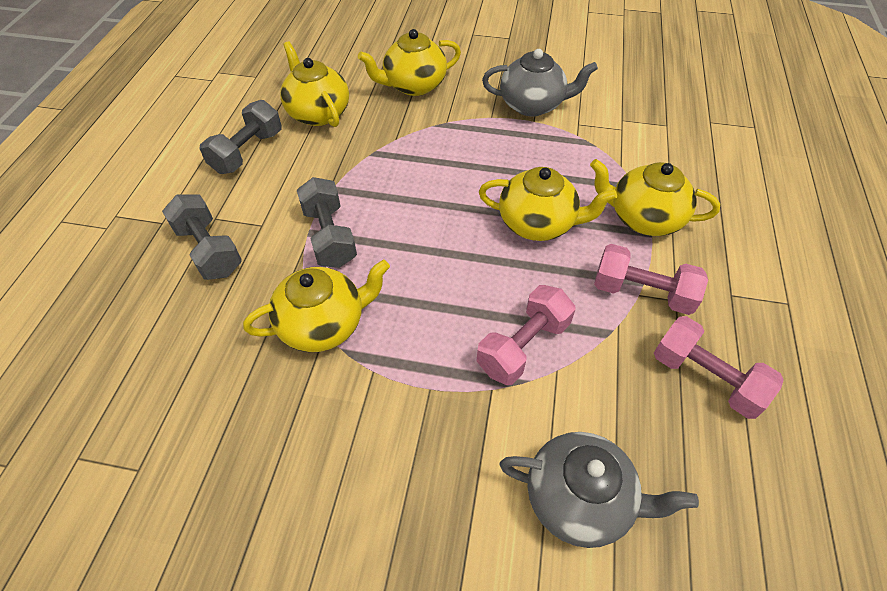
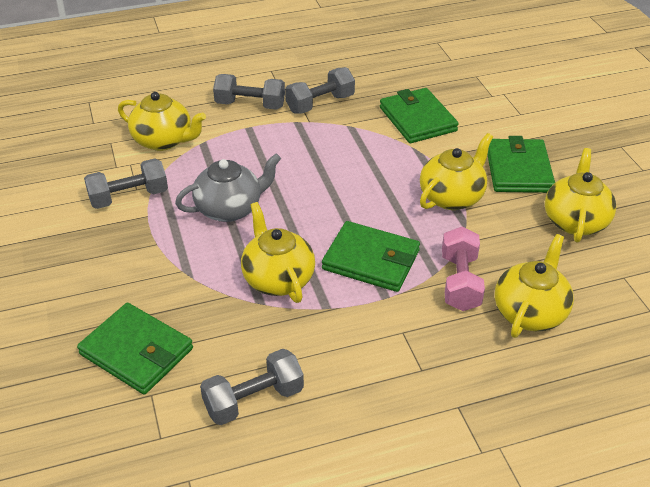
green wallet: 0 -> 4
grey dumbbell: 3 -> 4
grey teapot: 2 -> 1
pink dumbbell: 3 -> 1

